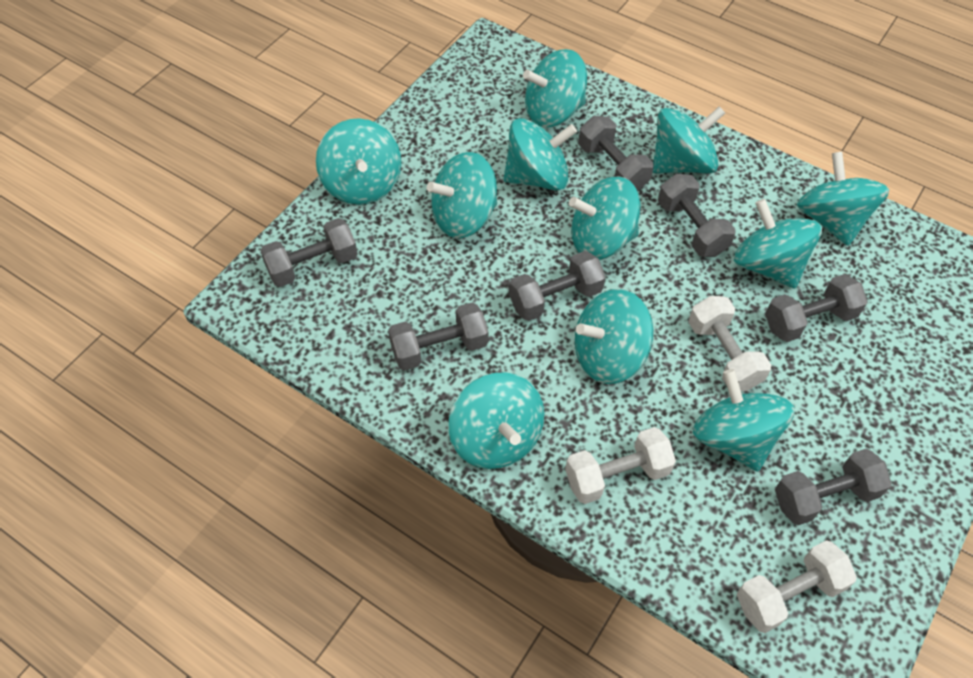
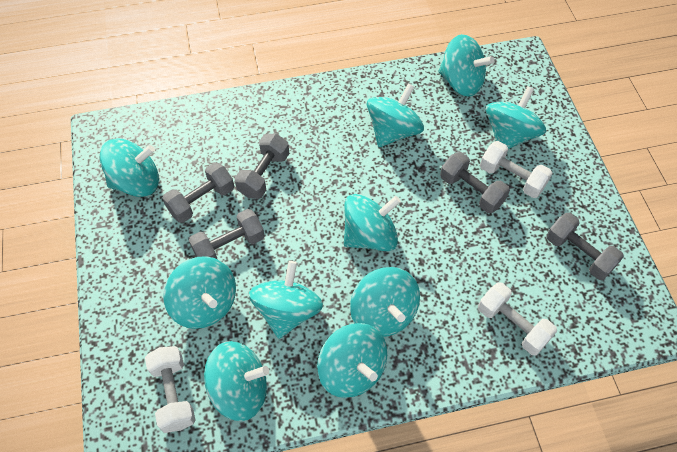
grey dumbbell: 7 -> 5
turquoise spinning top: 11 -> 10

